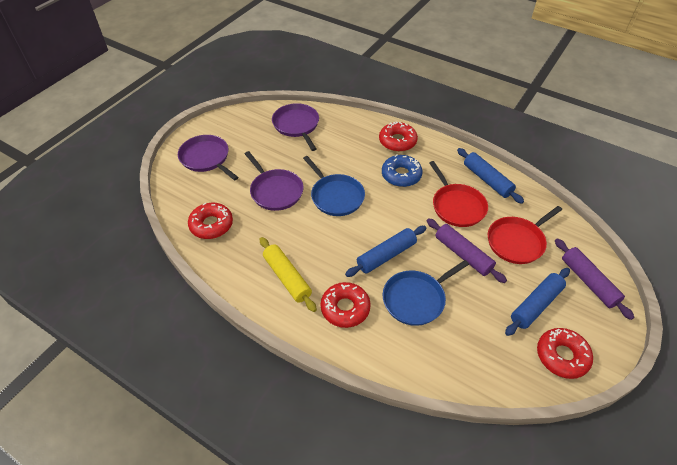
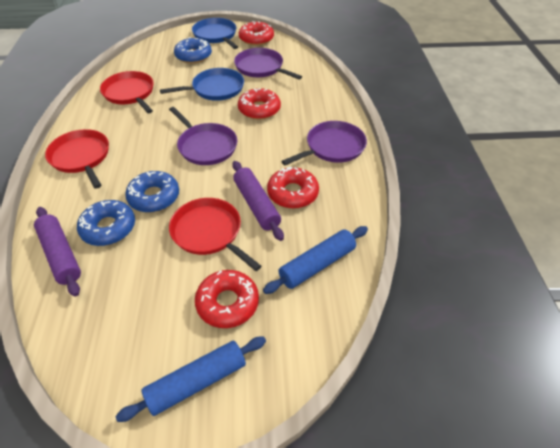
blue donut: 1 -> 3
blue rolling pin: 3 -> 2
red pan: 2 -> 3
yellow rolling pin: 1 -> 0

